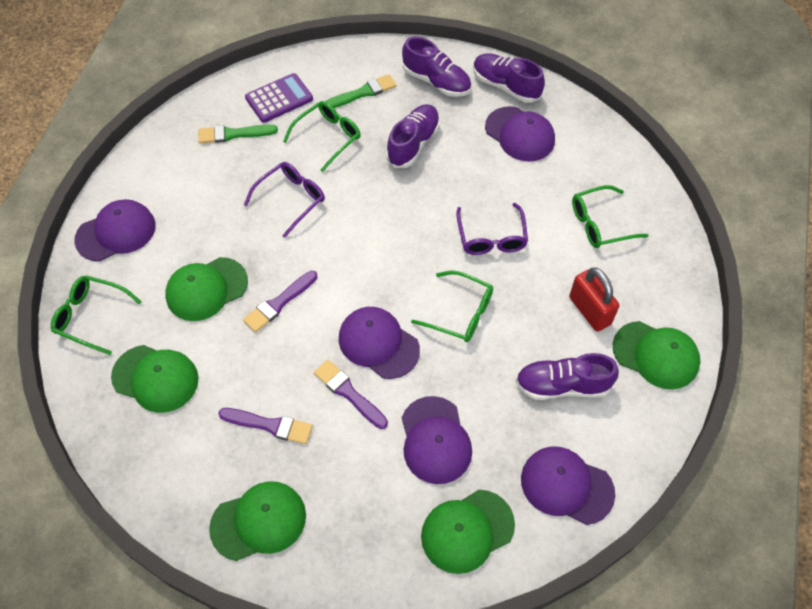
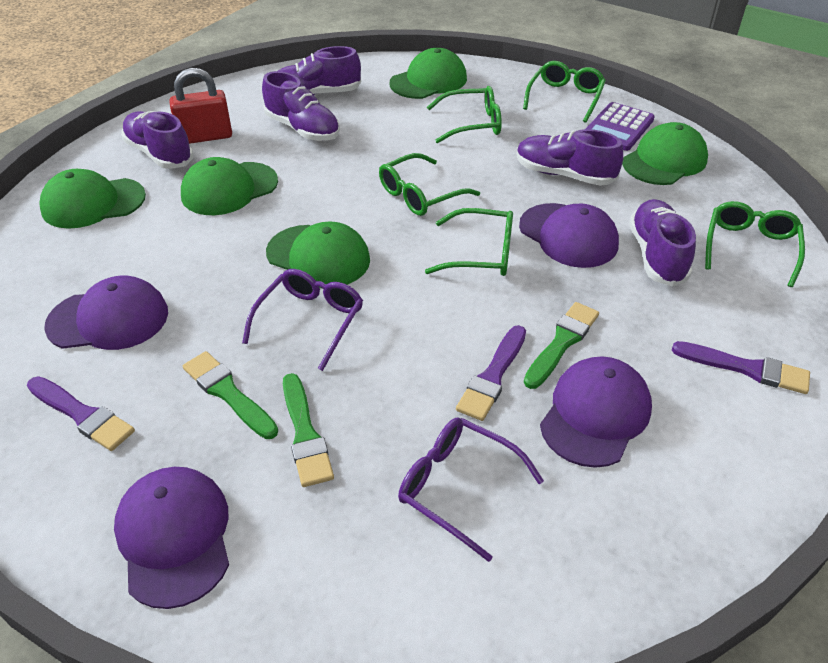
green brush: 2 -> 3
green glasses: 4 -> 5
purple cap: 5 -> 4
purple shoe: 4 -> 5

